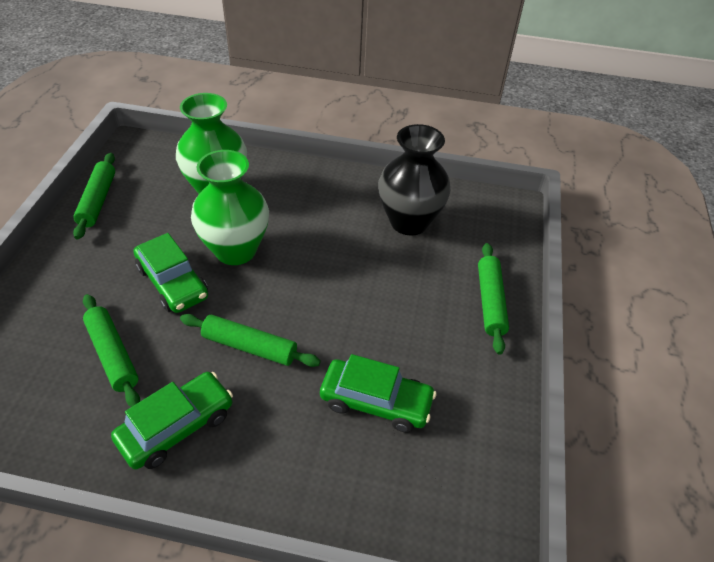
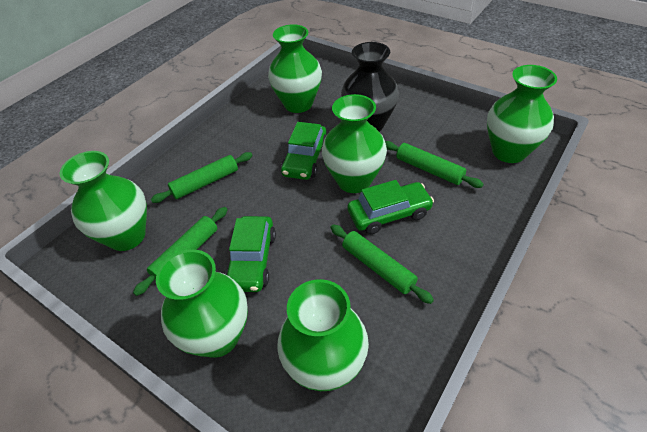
green vase: 2 -> 6

